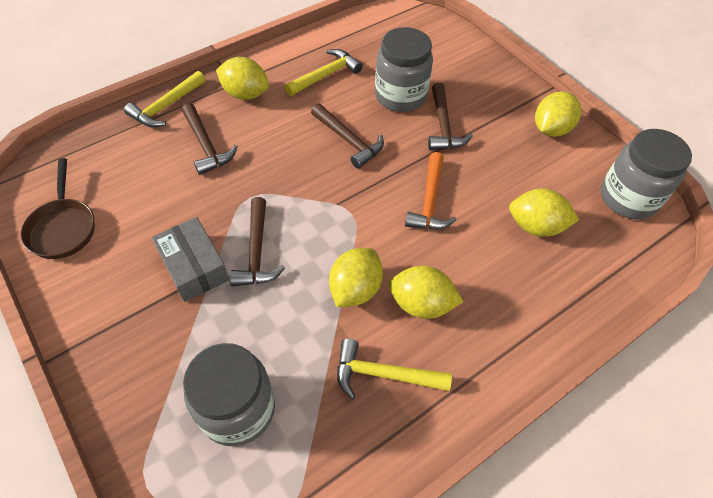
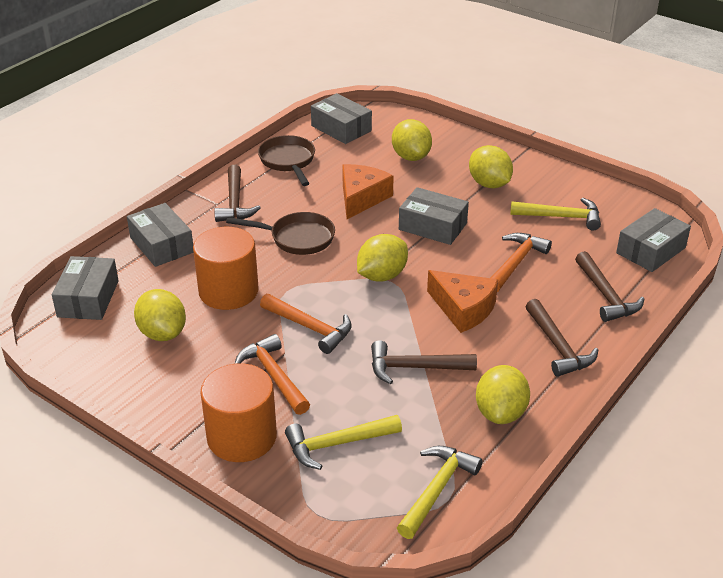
brown pan: 1 -> 2
grey box: 1 -> 5
grey jar: 3 -> 0
orange cheese: 0 -> 2
orange cylinder: 0 -> 2
orange hammer: 1 -> 3

